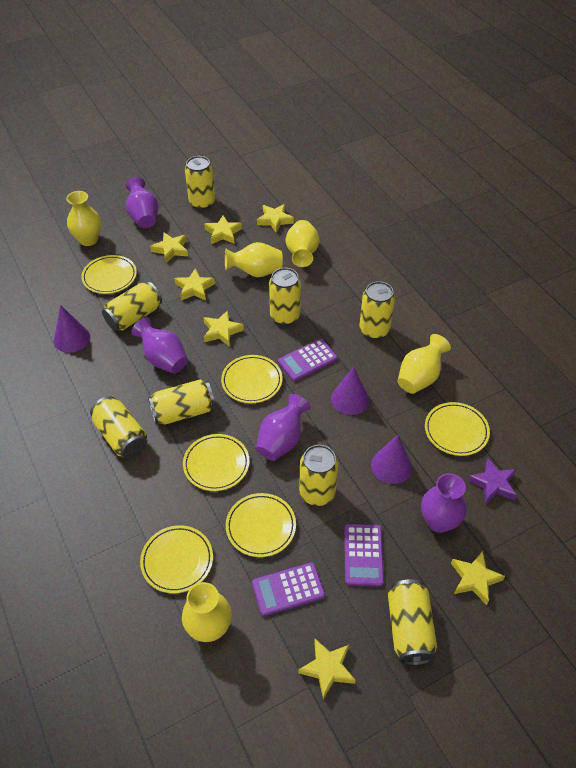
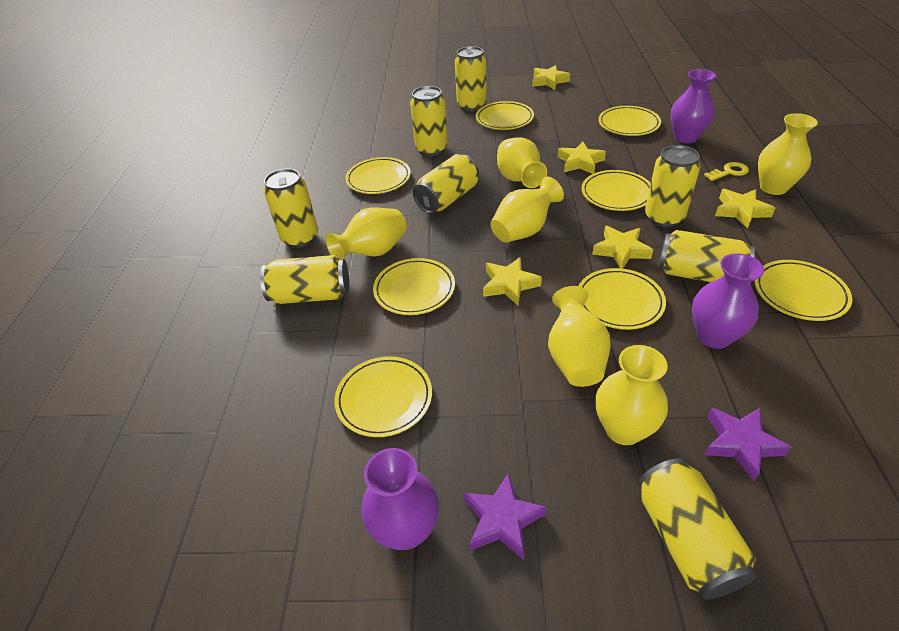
purple calculator: 3 -> 0
purple cone: 3 -> 0
purple star: 1 -> 2
purple vase: 4 -> 3
yellow key: 0 -> 1
yellow plate: 6 -> 8
yellow star: 7 -> 5
yellow vase: 5 -> 6

